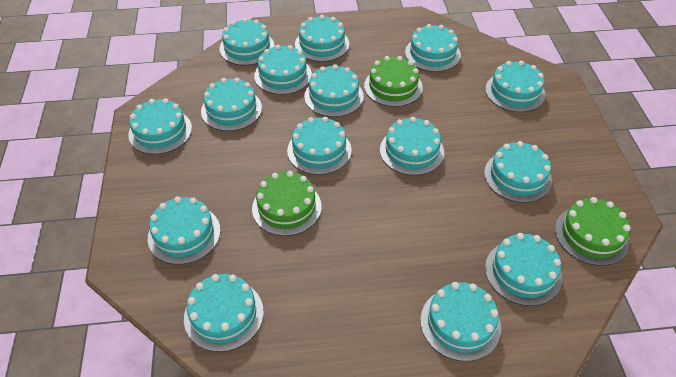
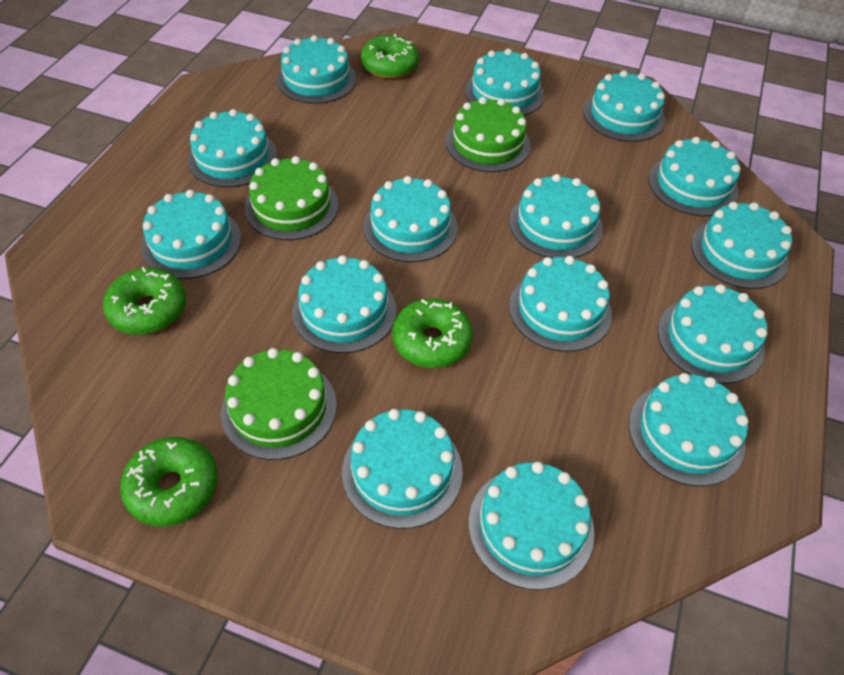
green donut: 0 -> 4

